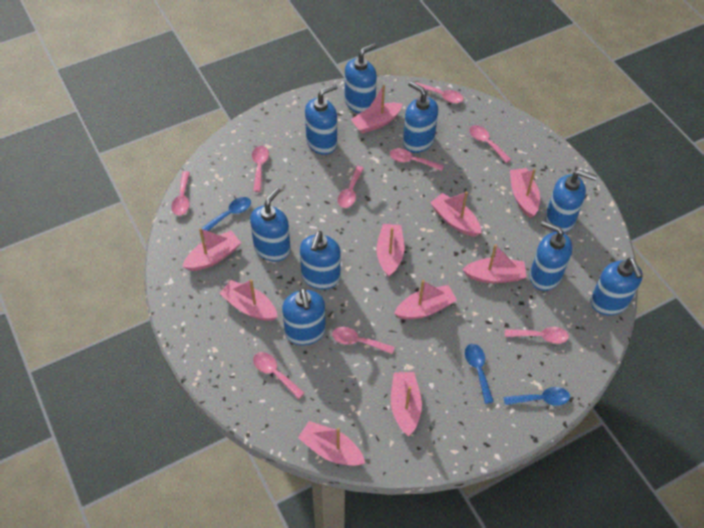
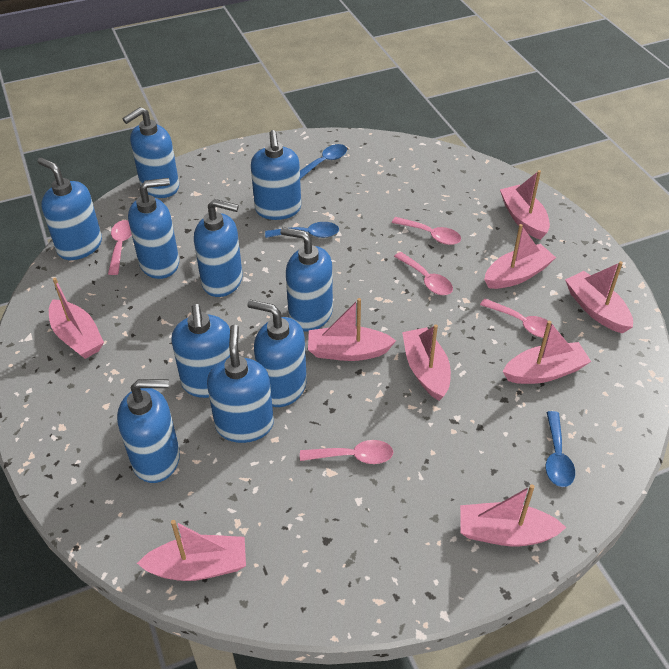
blue soap dispenser: 9 -> 10
pink boat: 10 -> 9
pink spoon: 9 -> 5

